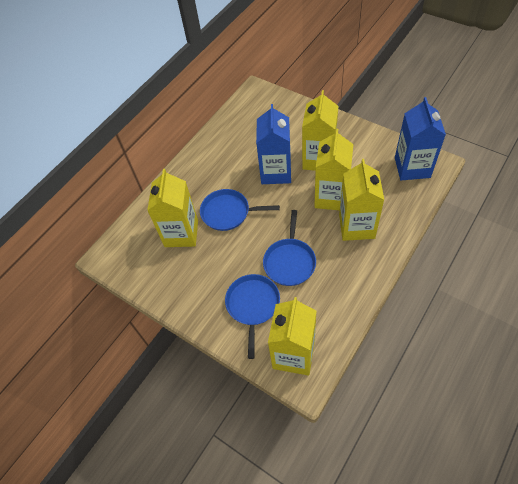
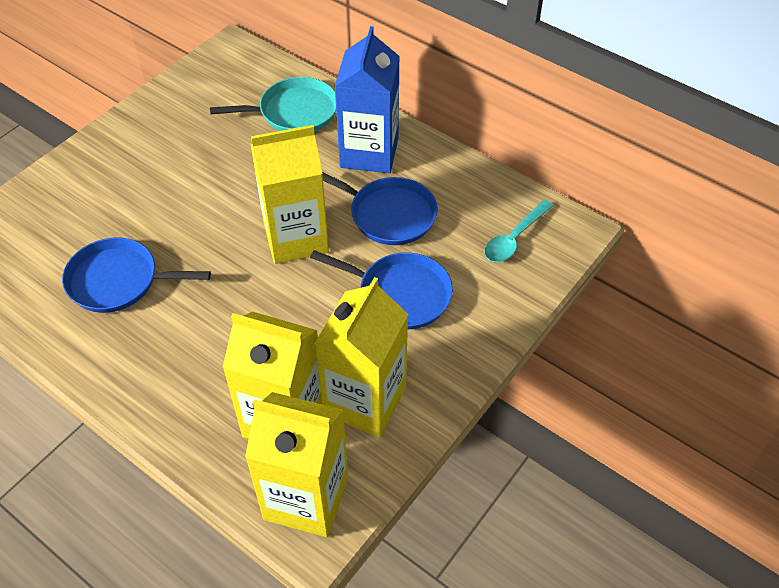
blue carton: 2 -> 1
turquoise pan: 0 -> 1
turquoise spoon: 0 -> 1
yellow carton: 5 -> 4

